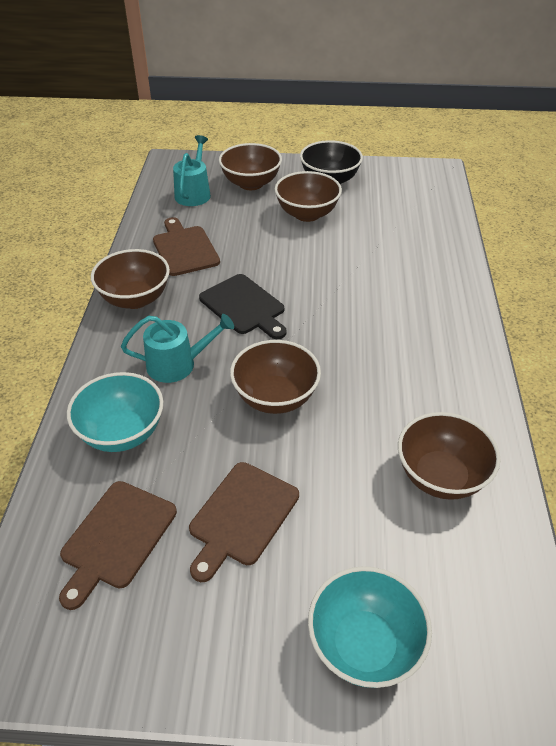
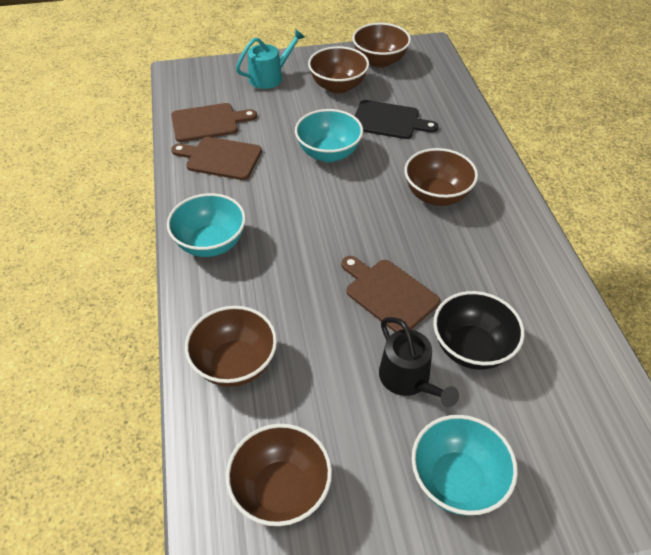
black watering can: 0 -> 1
turquoise bowl: 2 -> 3
turquoise watering can: 2 -> 1

